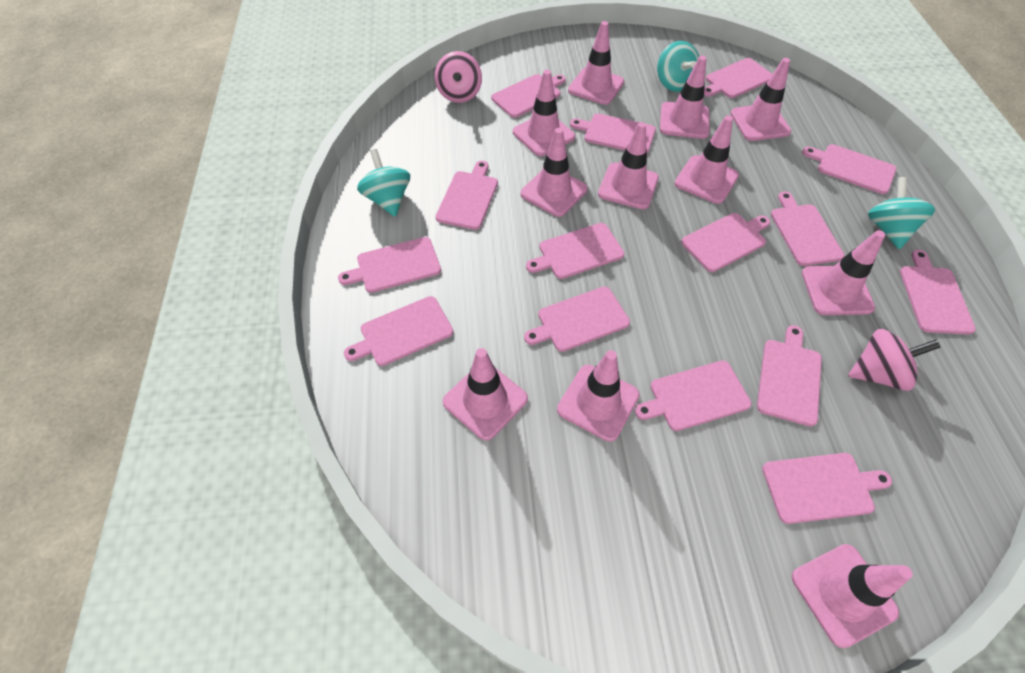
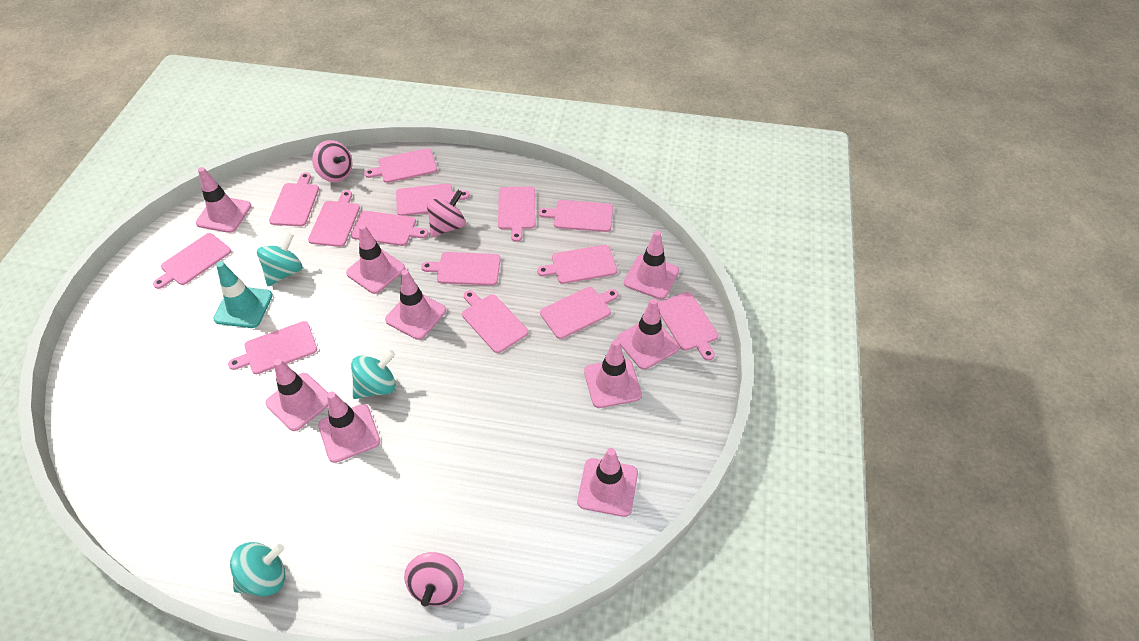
pink cutting board: 15 -> 14
pink spinning top: 2 -> 3
pink traffic cone: 11 -> 9
turquoise traffic cone: 0 -> 1

